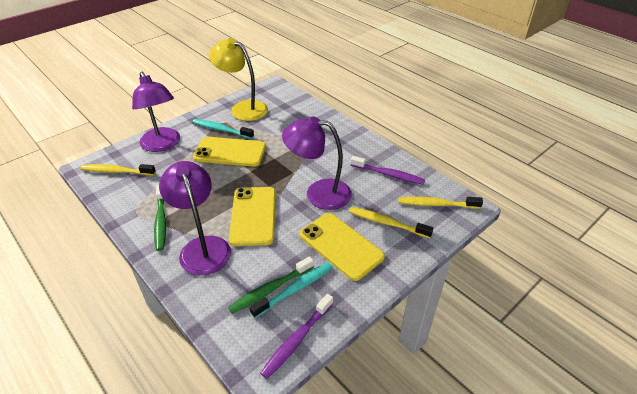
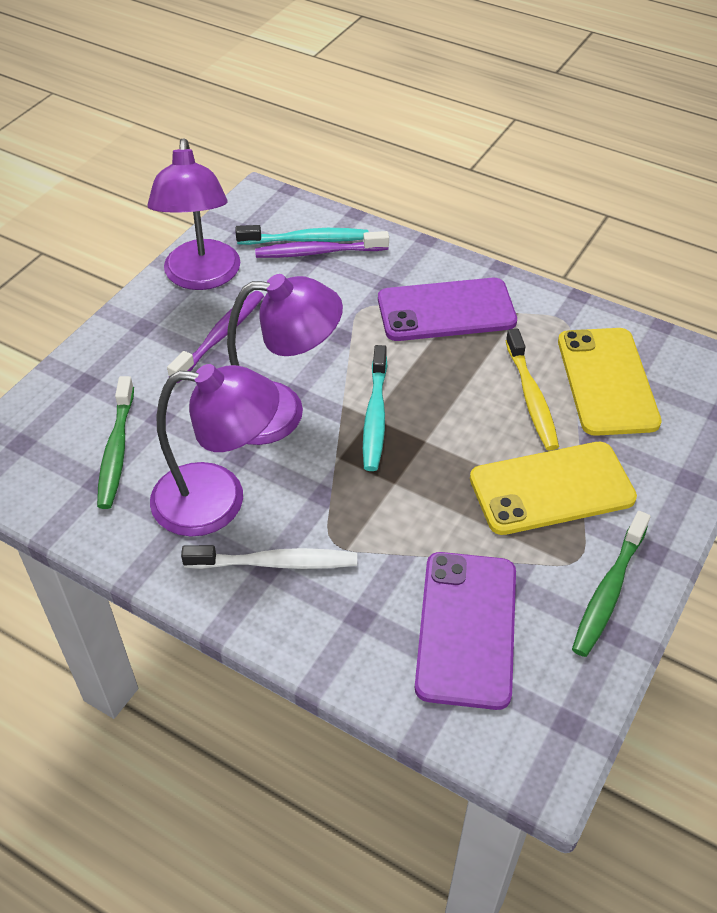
purple phone: 0 -> 2
white toothbrush: 0 -> 1
yellow lamp: 1 -> 0
yellow phone: 3 -> 2
yellow toothbrush: 3 -> 1

